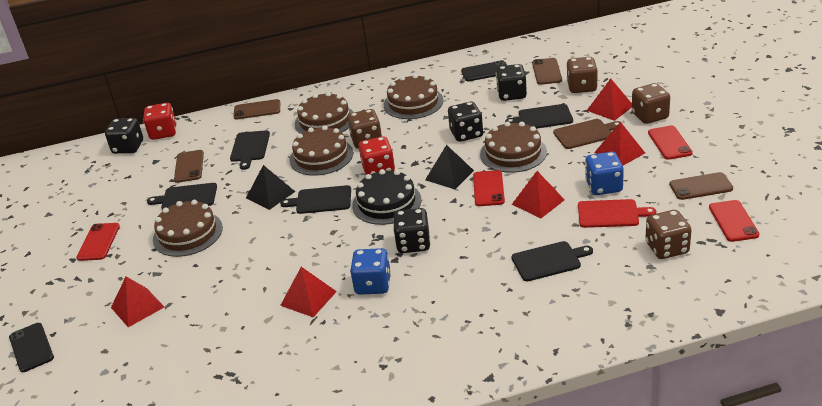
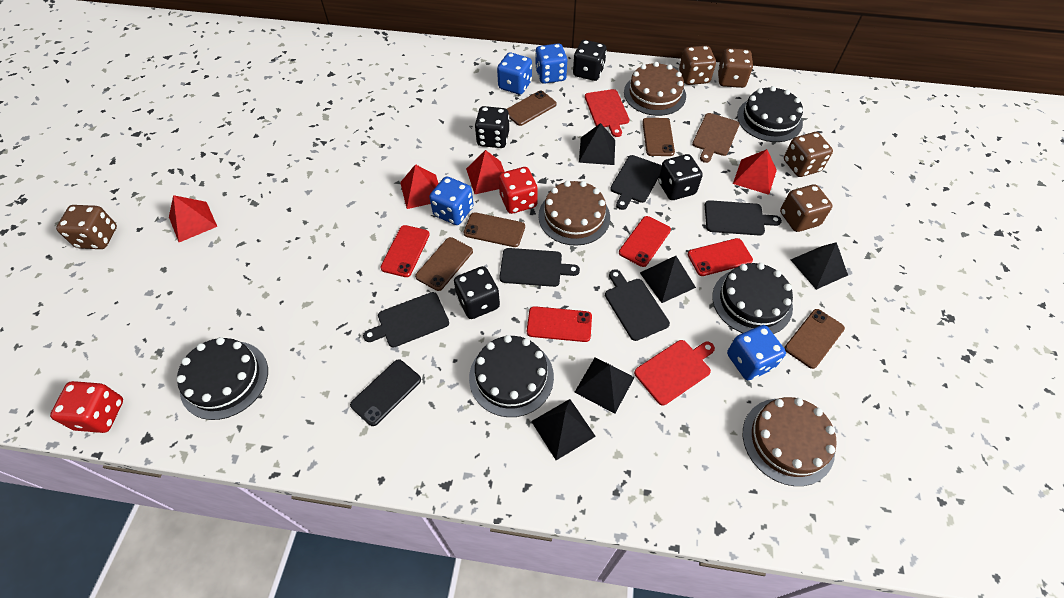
black cake: 1 -> 4
black phone: 2 -> 1
black pyramid: 2 -> 5
blue dice: 2 -> 4
brown cake: 5 -> 3
brown dice: 4 -> 5
brown phone: 4 -> 5
red cutting board: 1 -> 2
red pyramid: 5 -> 4

